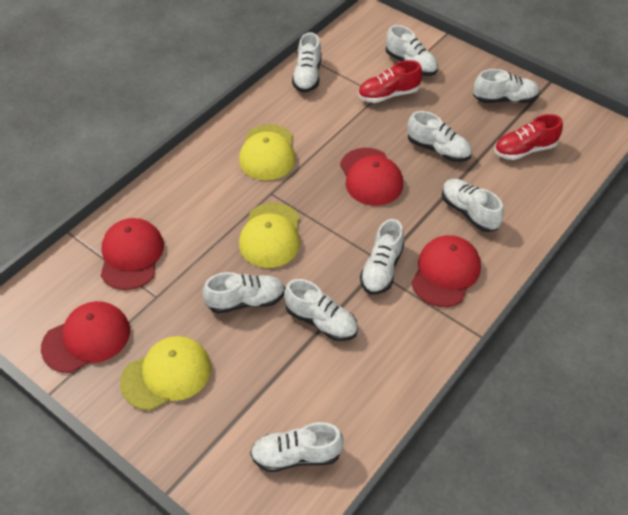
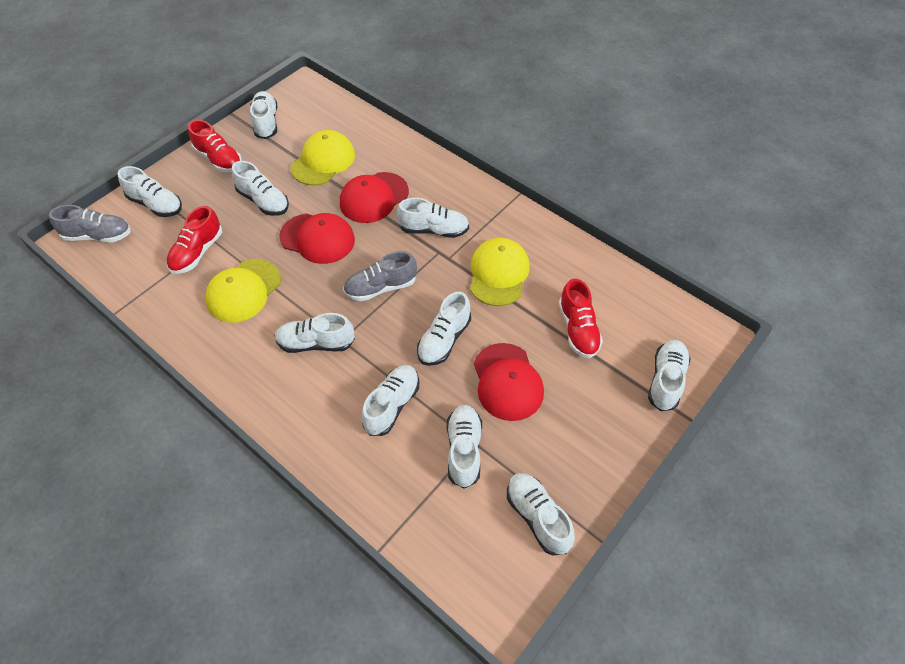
grey shoe: 0 -> 2
red cap: 4 -> 3
red shoe: 2 -> 3
white shoe: 9 -> 10

